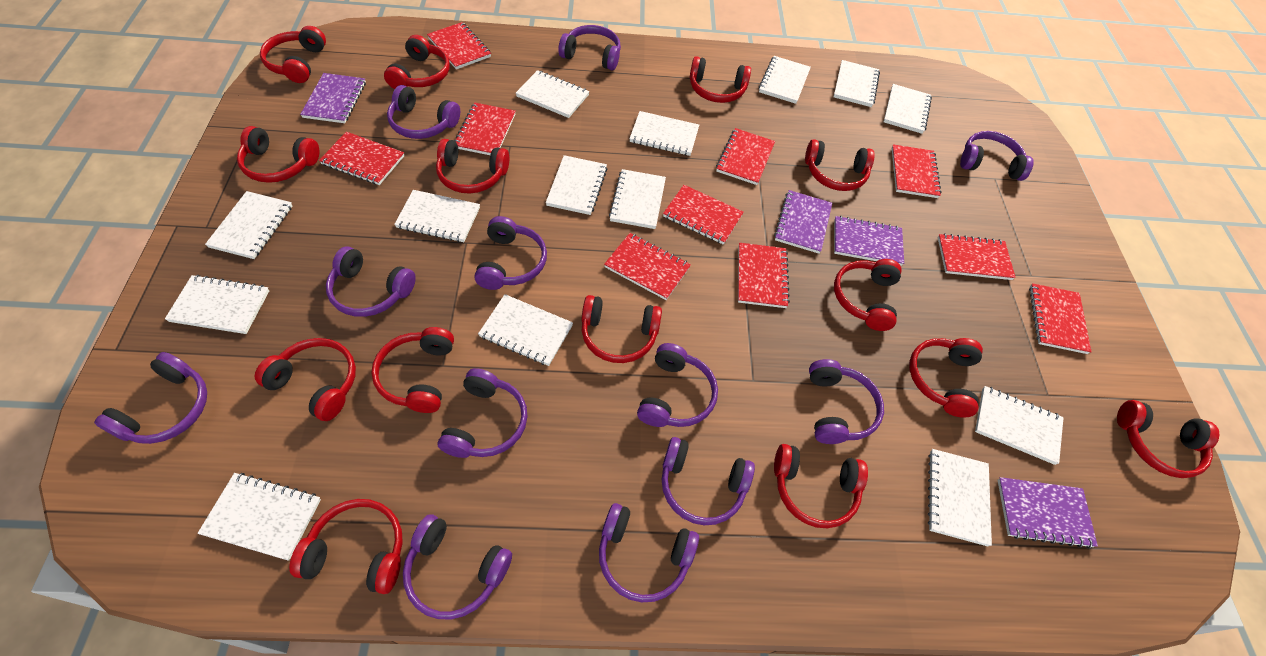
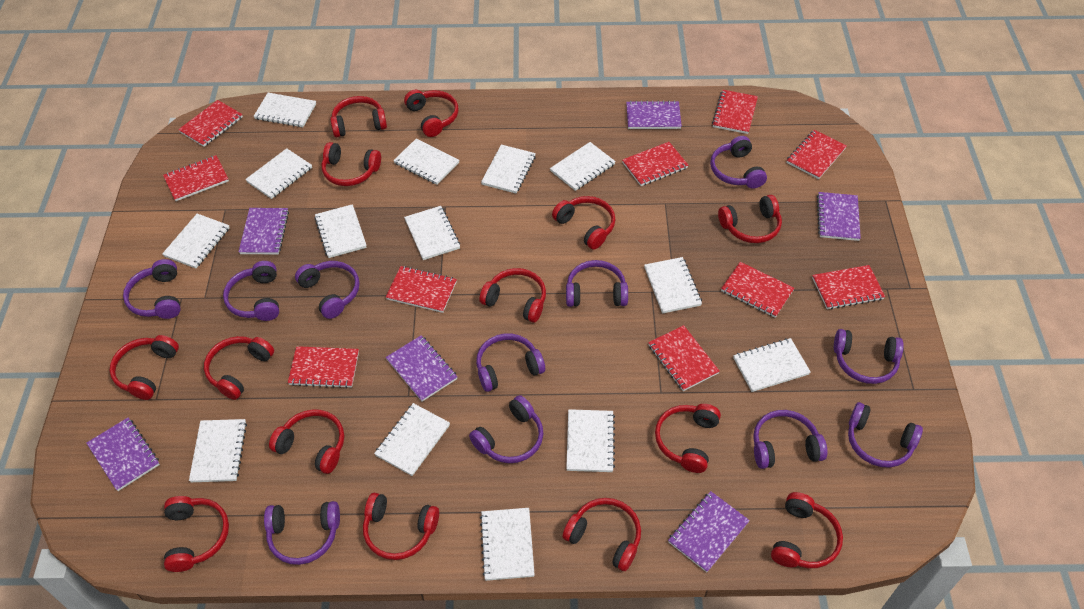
purple headphones: 12 -> 11
purple notebook: 4 -> 6

